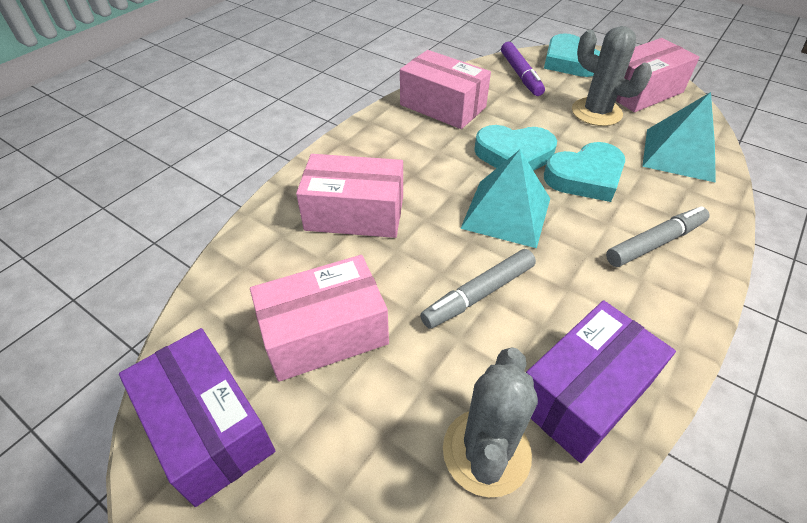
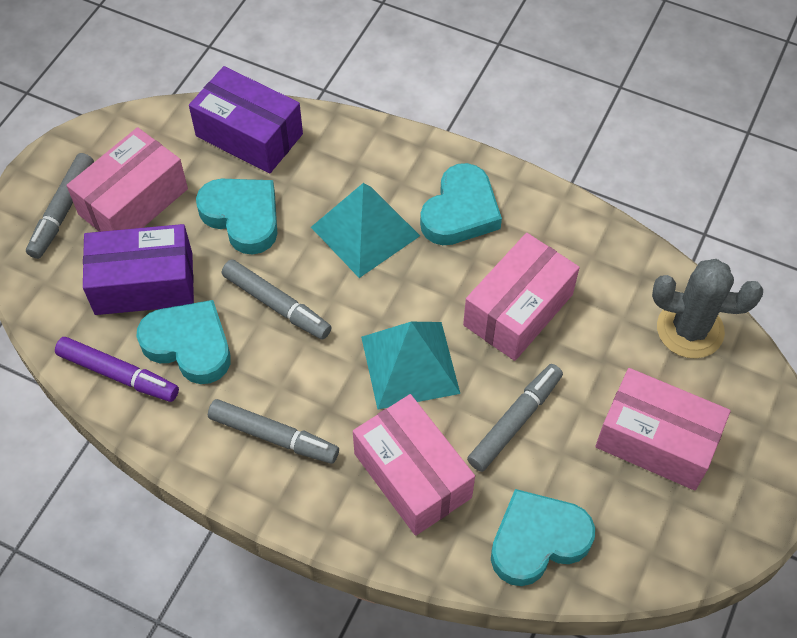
grey cactus: 2 -> 1
grey marker: 2 -> 4
turquoise heart: 3 -> 4

